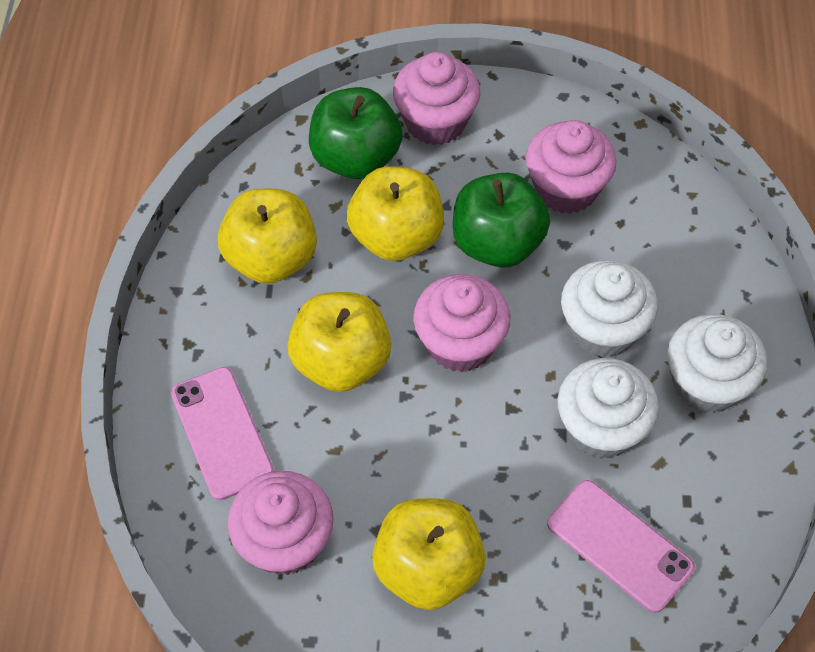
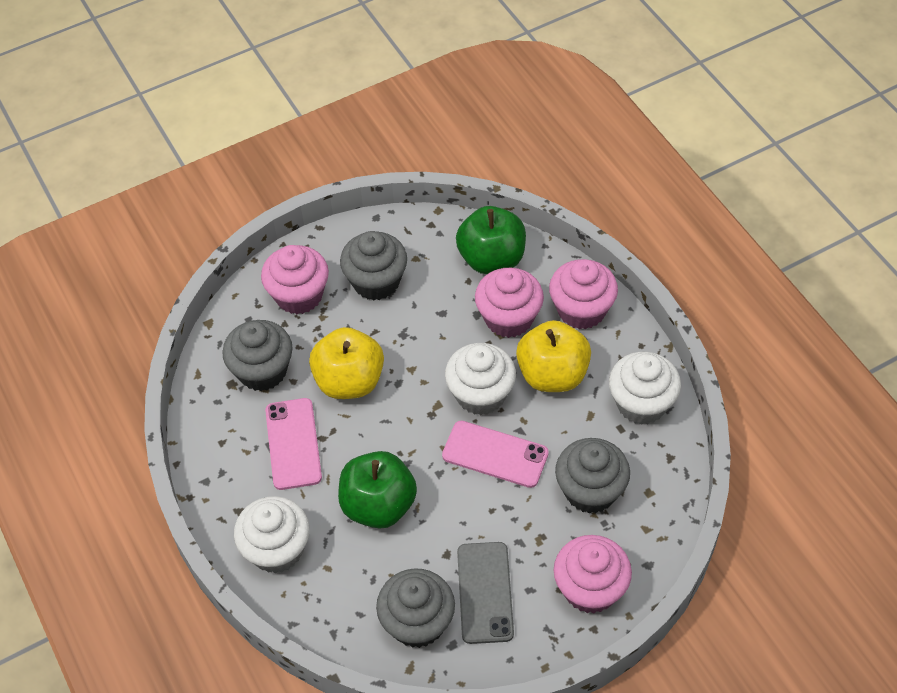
grey cupcake: 0 -> 4
grey phone: 0 -> 1
yellow apple: 4 -> 2

